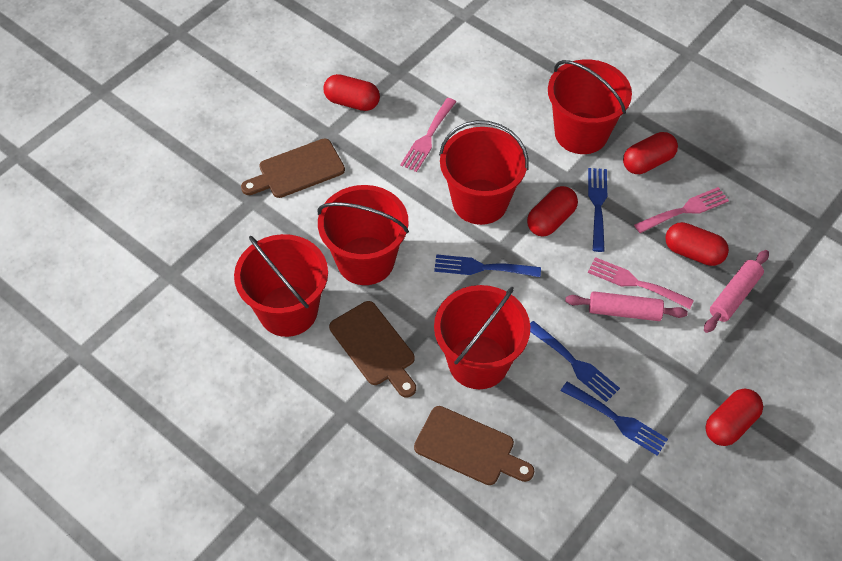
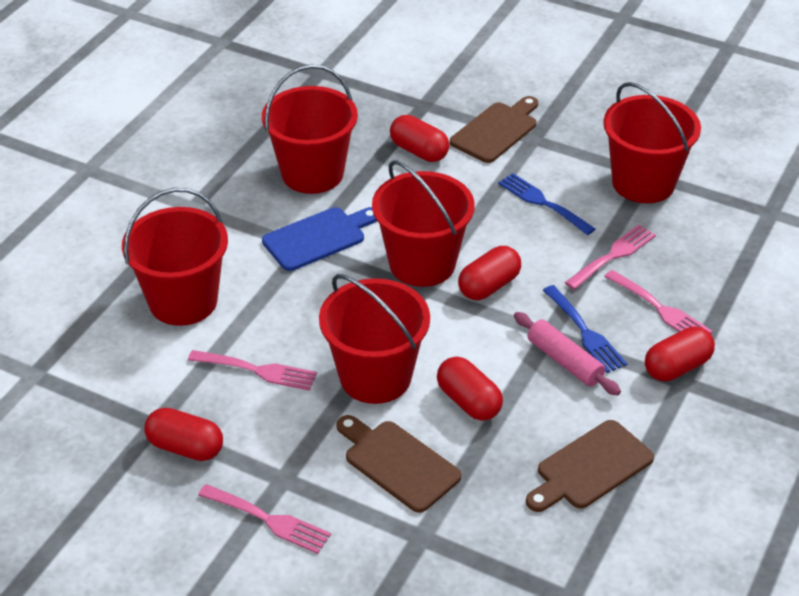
blue cutting board: 0 -> 1
blue fork: 4 -> 2
pink fork: 3 -> 4
pink rolling pin: 2 -> 1

